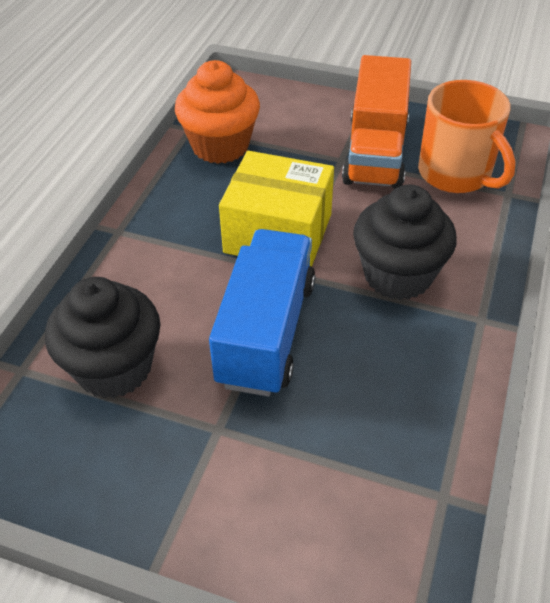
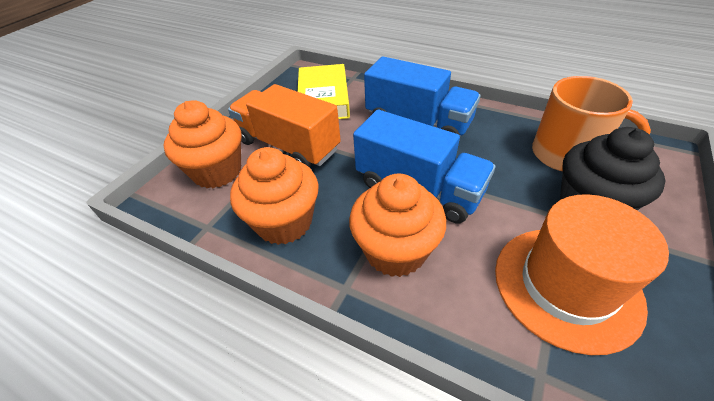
black cupcake: 2 -> 1
blue truck: 1 -> 2
orange cupcake: 1 -> 3
orange hat: 0 -> 1
yellow book: 0 -> 1
yellow box: 1 -> 0

